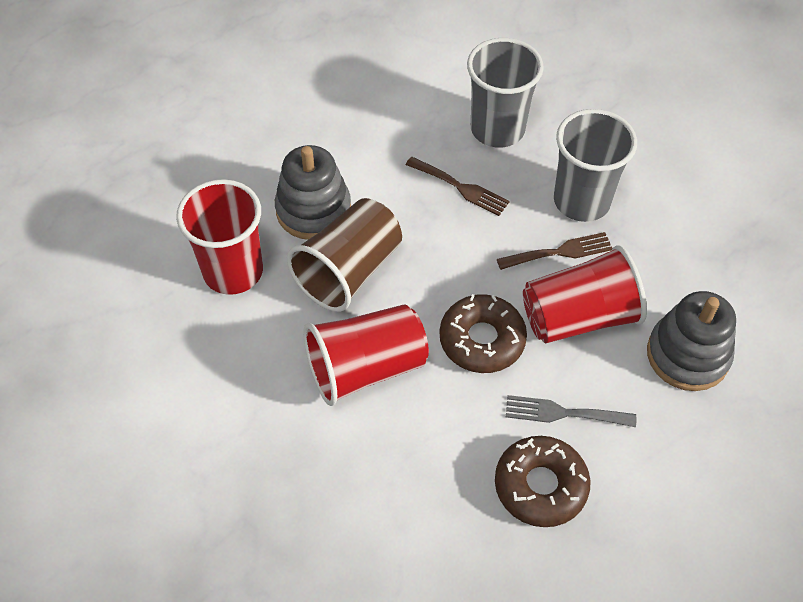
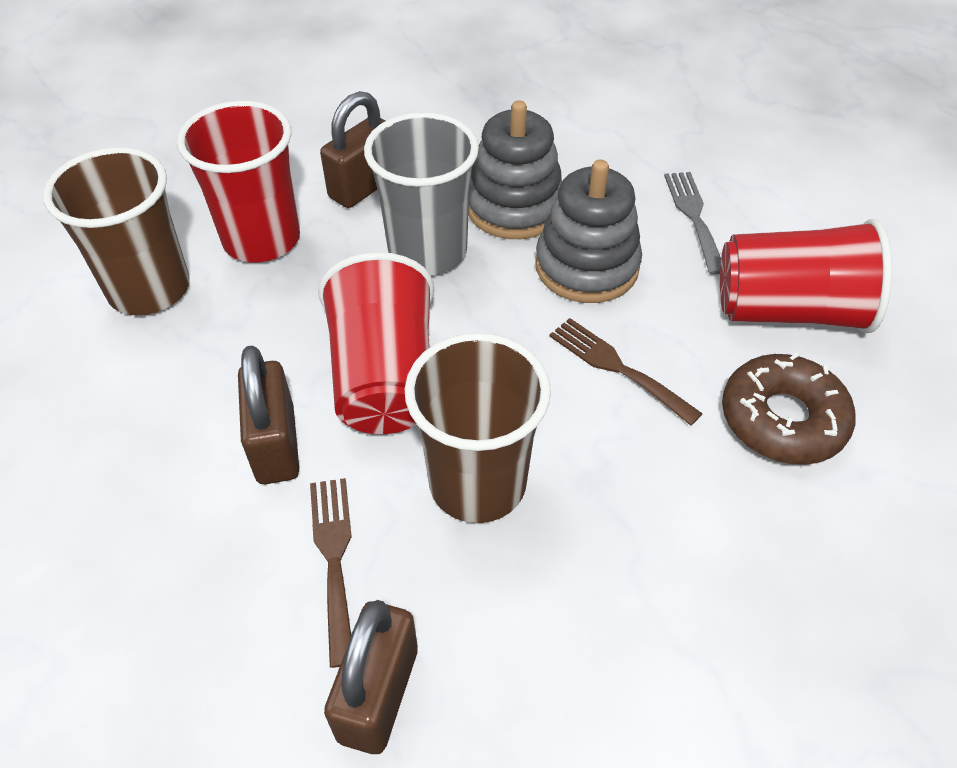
brown cup: 1 -> 2
brown donut: 2 -> 1
brown padlock: 0 -> 3
grey cup: 2 -> 1

